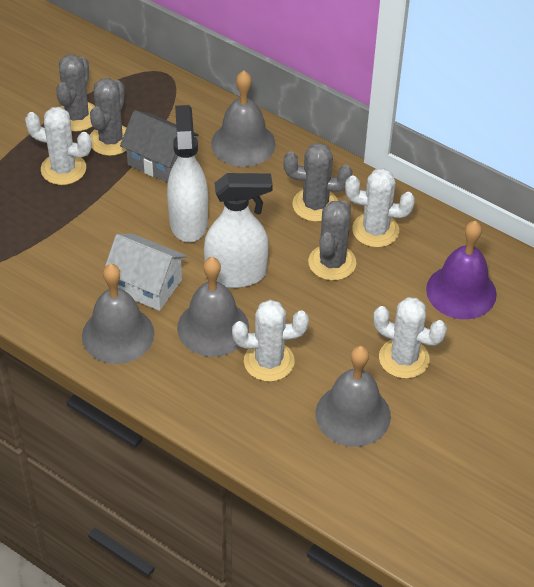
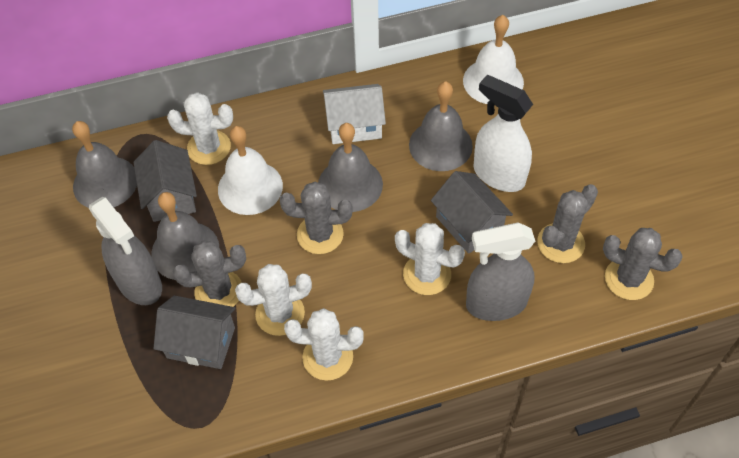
grey house: 1 -> 3
grey spray bottle: 0 -> 2
purple bell: 1 -> 0
white bell: 0 -> 2
white spray bottle: 2 -> 1

